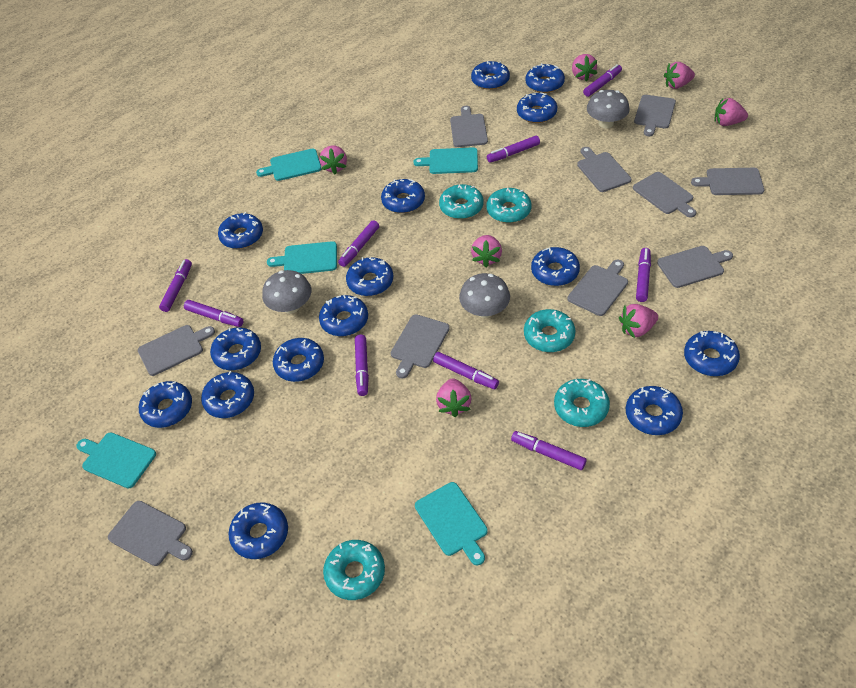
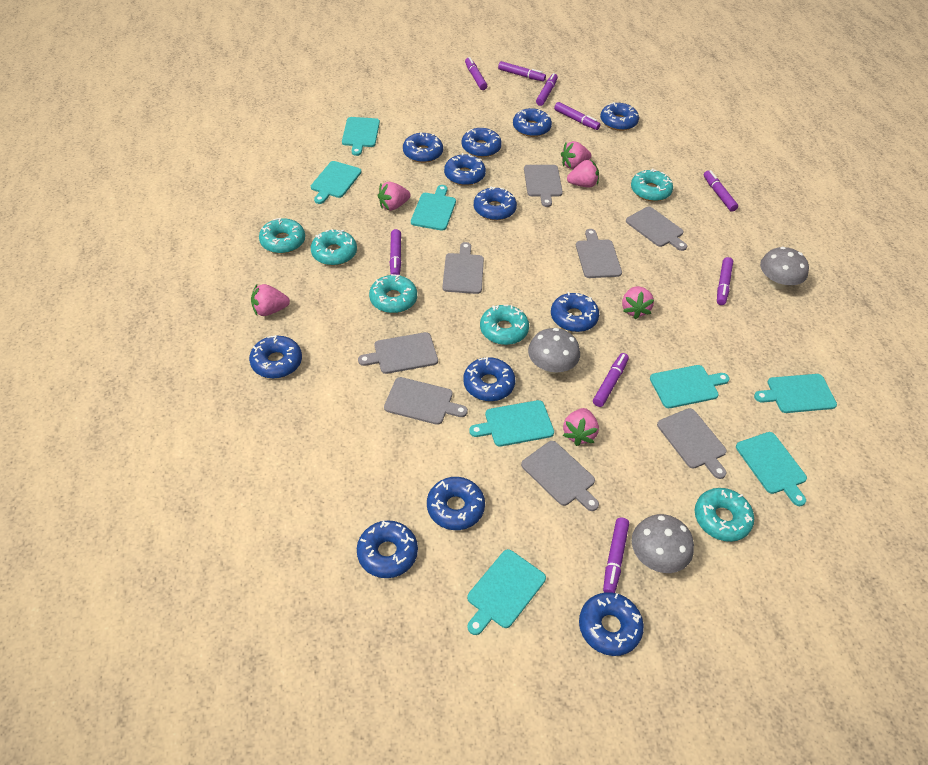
blue donut: 15 -> 12
grey cutting board: 10 -> 8
pink strawberry: 7 -> 6
turquoise cutting board: 5 -> 8
turquoise donut: 5 -> 6

